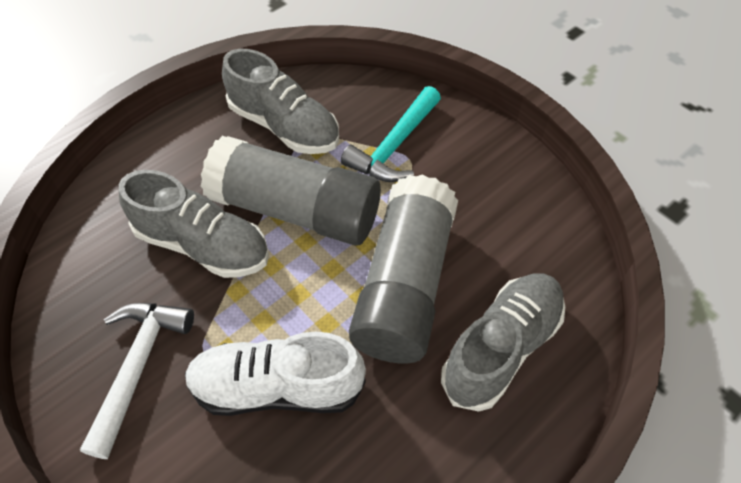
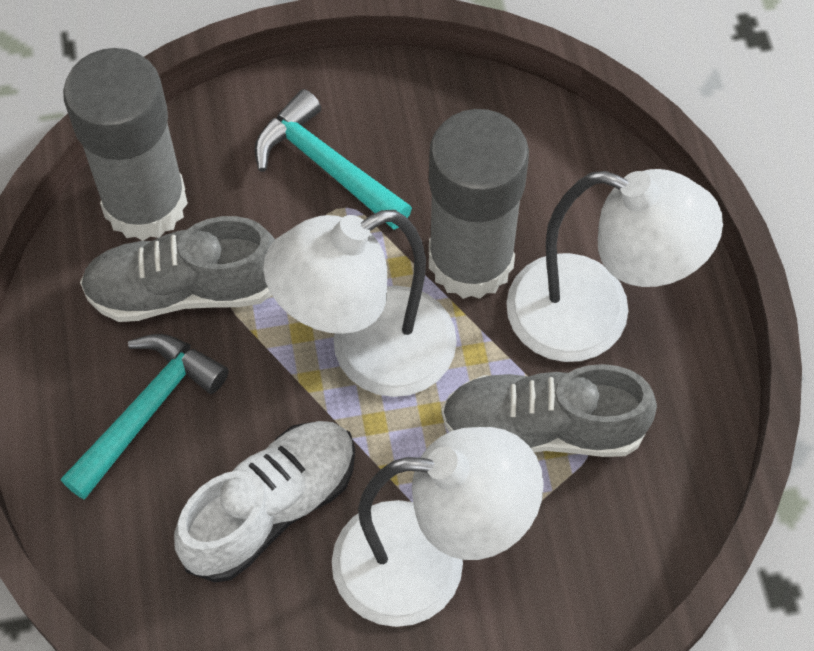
grey shoe: 3 -> 2
turquoise hammer: 1 -> 2
white hammer: 1 -> 0
white lamp: 0 -> 3

